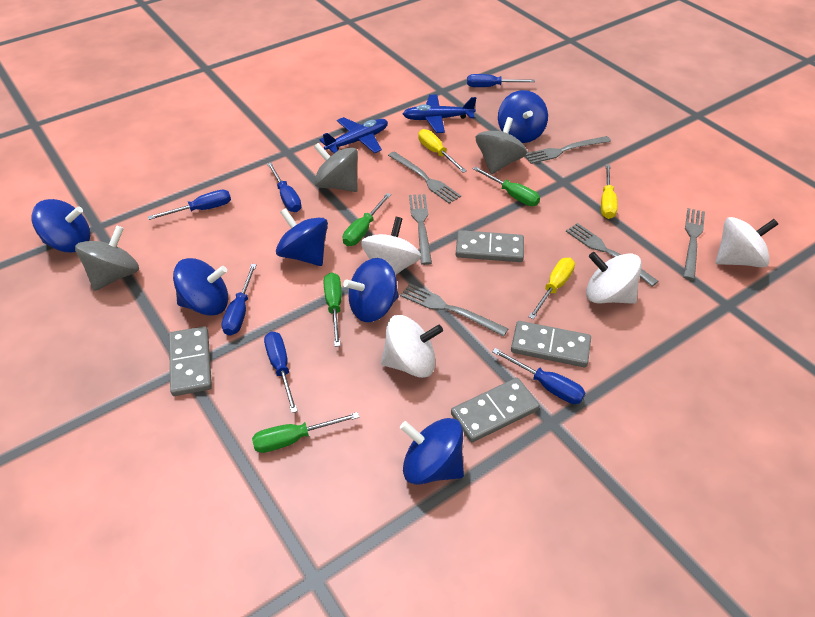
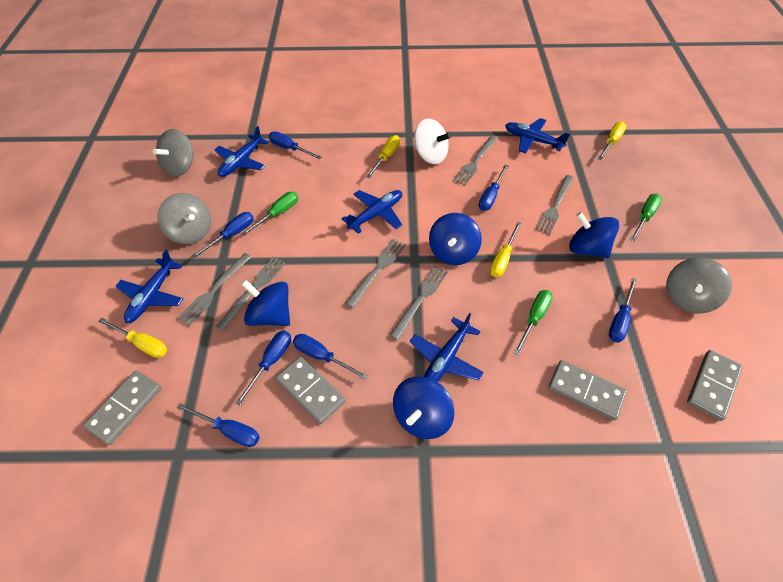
blue plane: 2 -> 5
blue screwdriver: 6 -> 7
blue spinning top: 6 -> 4
green screwdriver: 4 -> 3
white spinning top: 4 -> 1
yellow screwdriver: 3 -> 4

